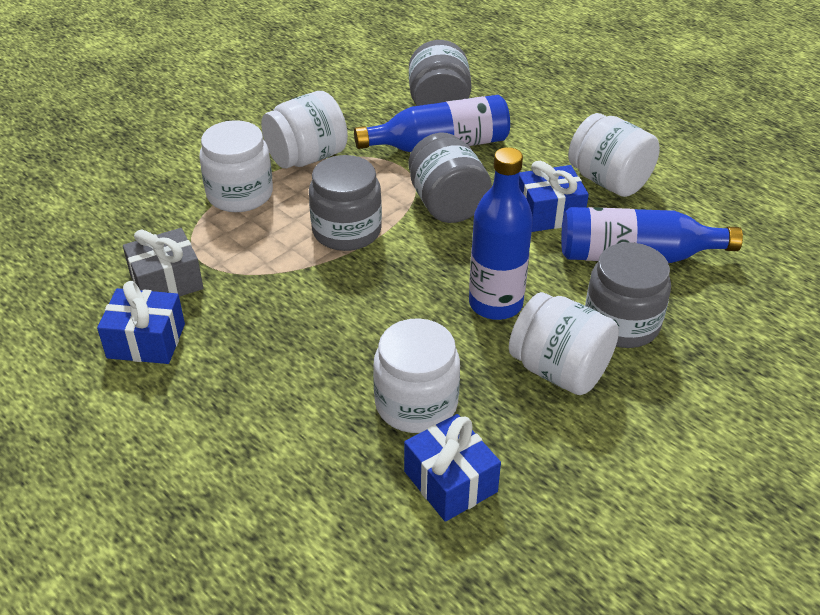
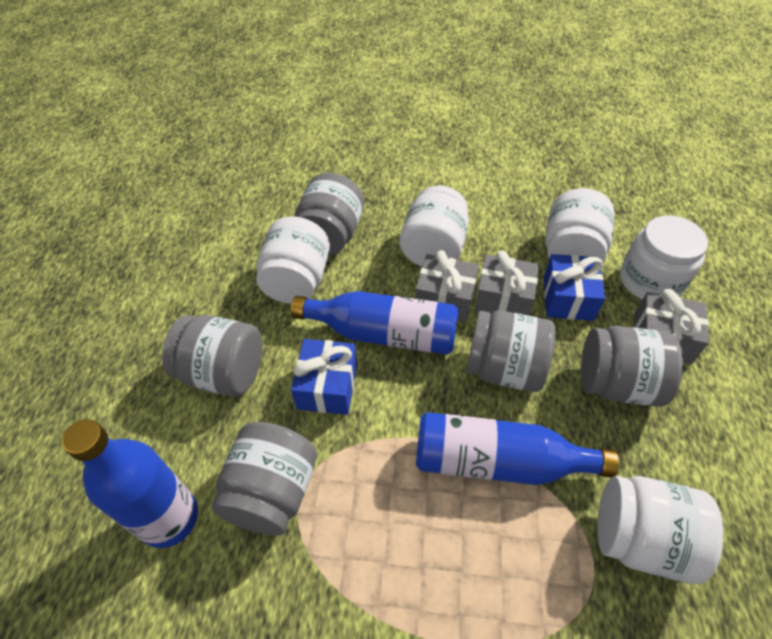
blue gift: 3 -> 2
grey gift: 1 -> 3
grey jar: 4 -> 5

